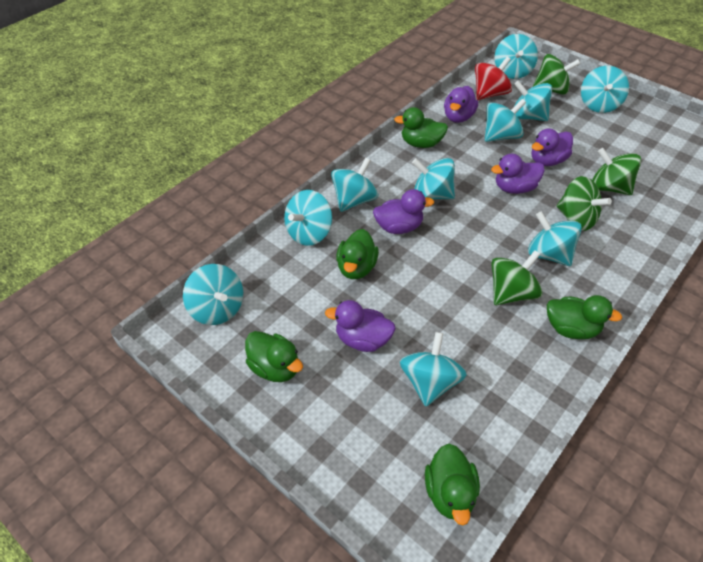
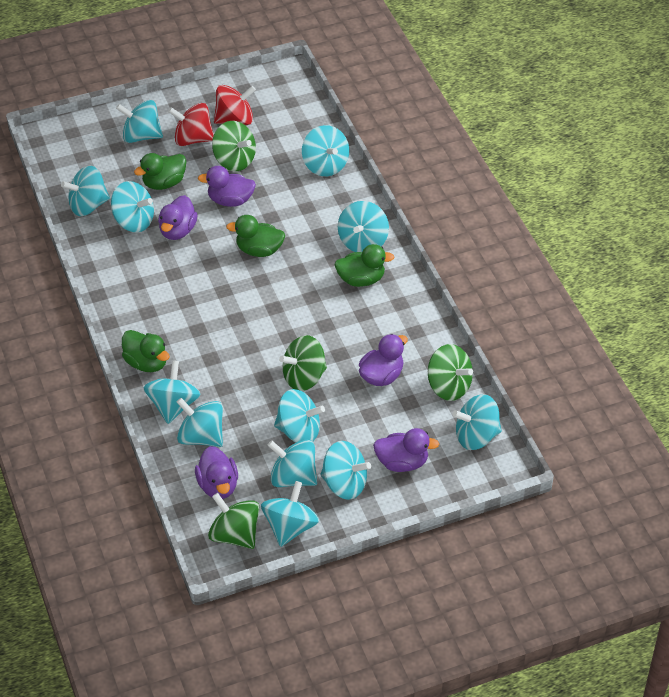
green duck: 5 -> 4
red spinning top: 1 -> 2
turquoise spinning top: 10 -> 12

